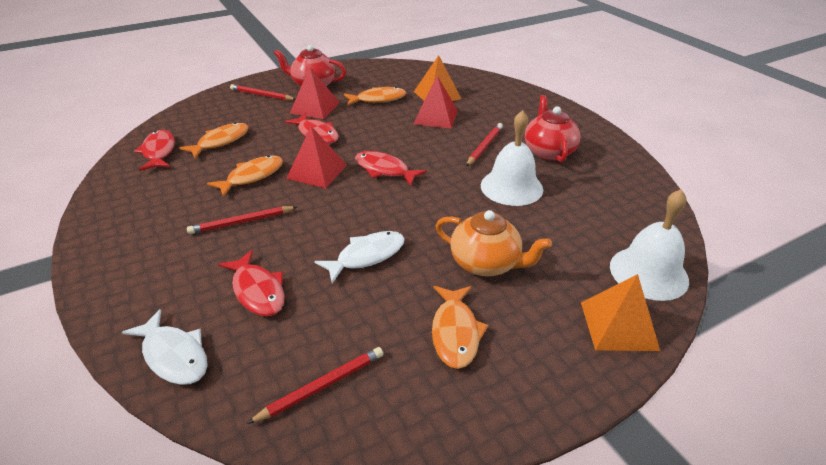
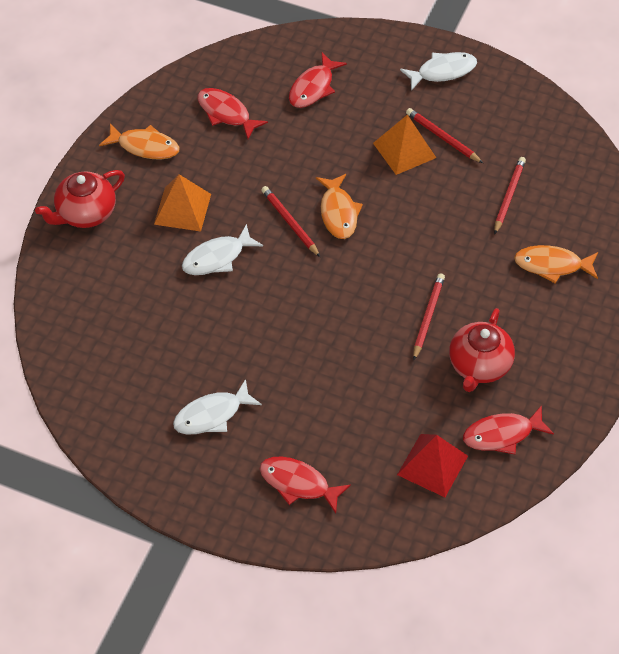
orange fish: 4 -> 3
orange teapot: 1 -> 0
red pyramid: 3 -> 1
white bell: 2 -> 0
white fish: 2 -> 3

